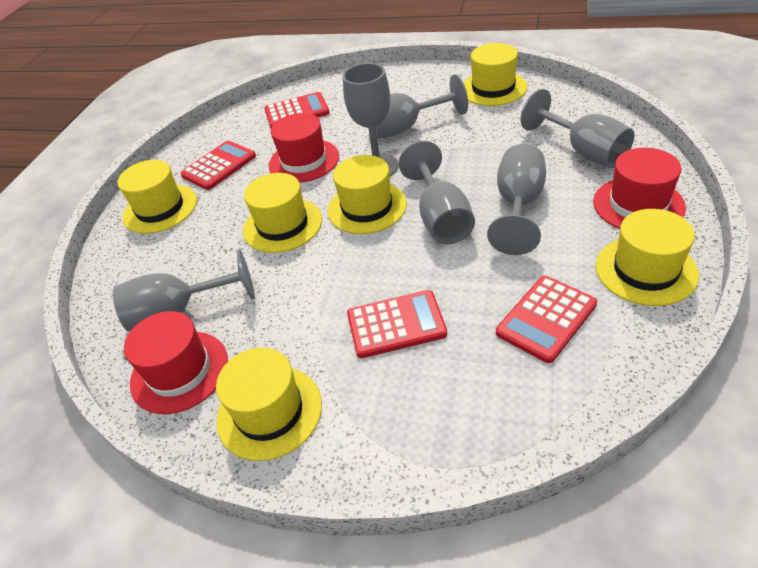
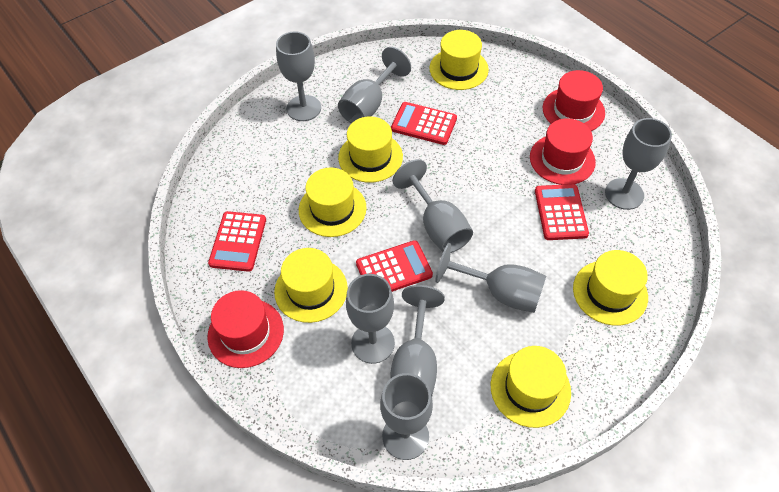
grey goblet: 6 -> 8

